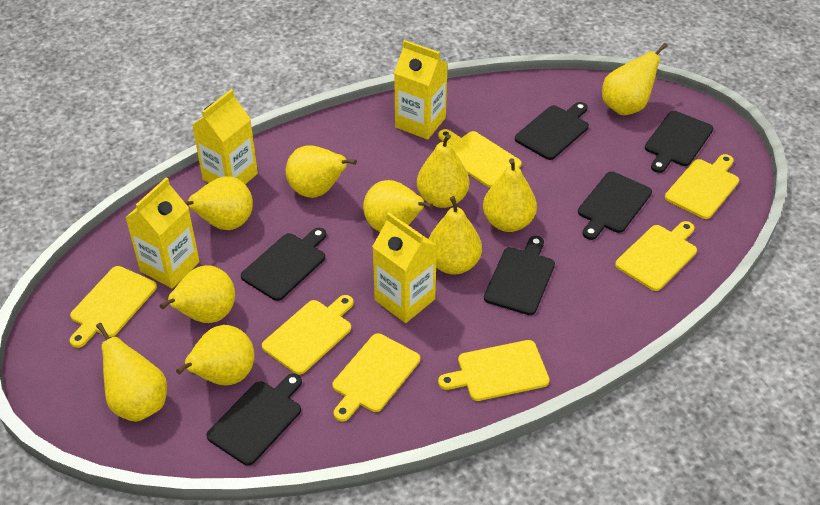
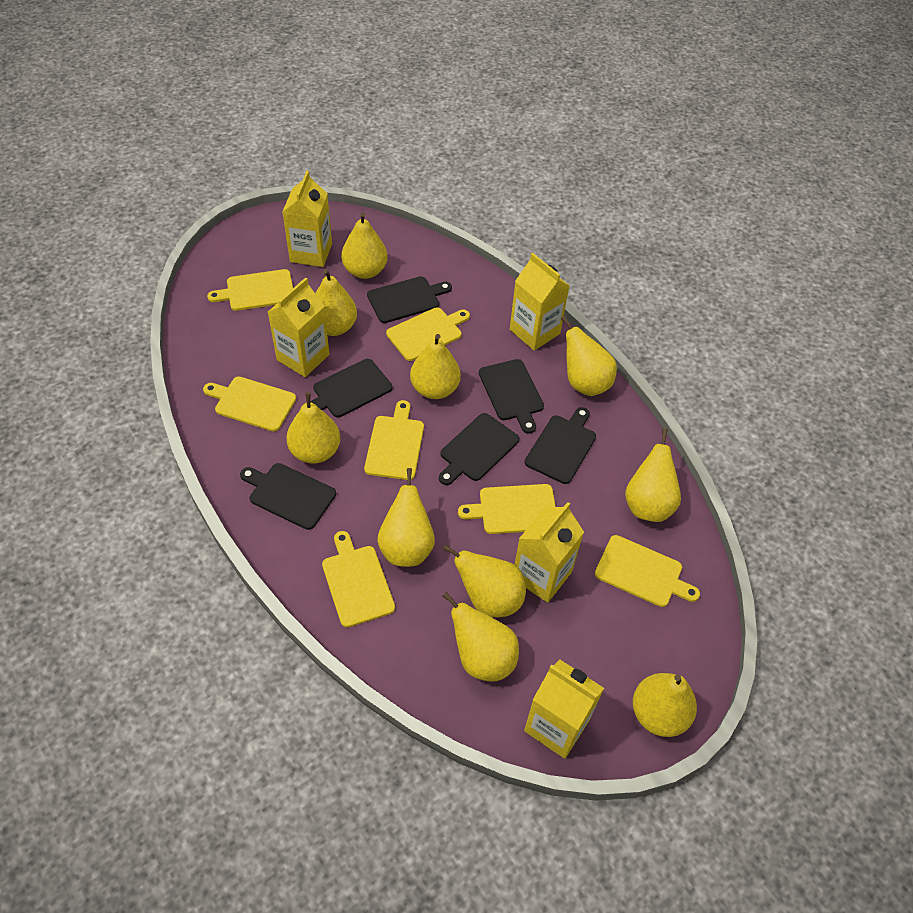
yellow carton: 4 -> 5

